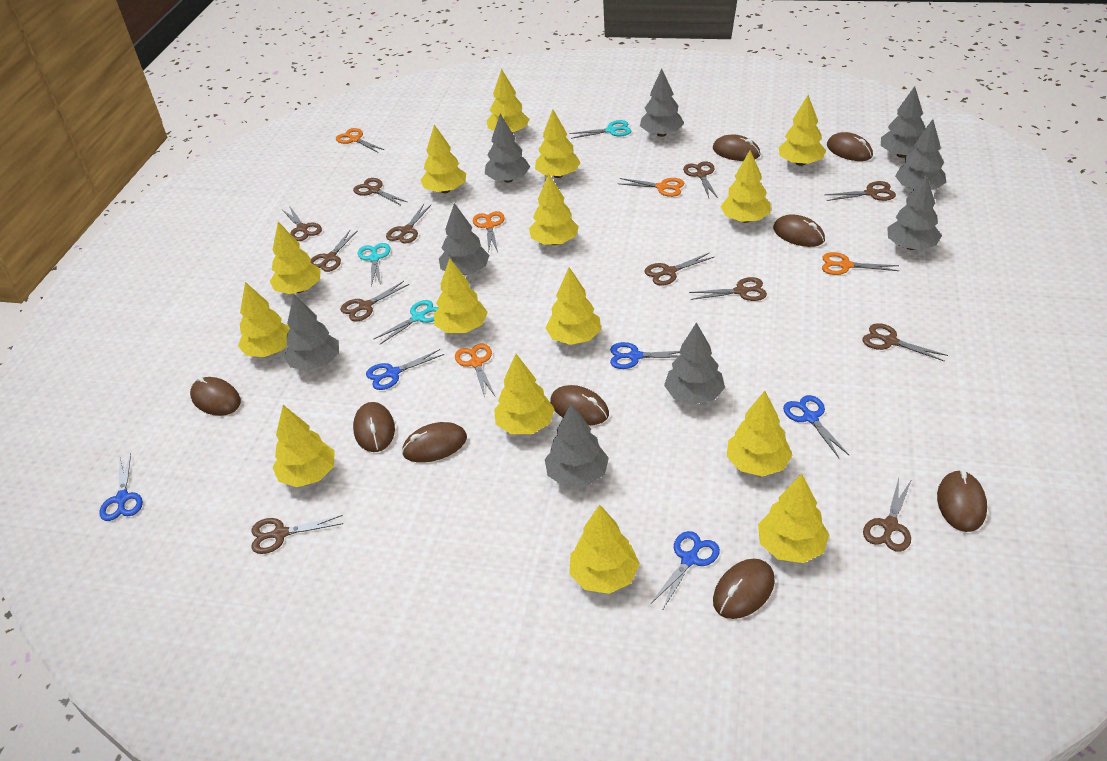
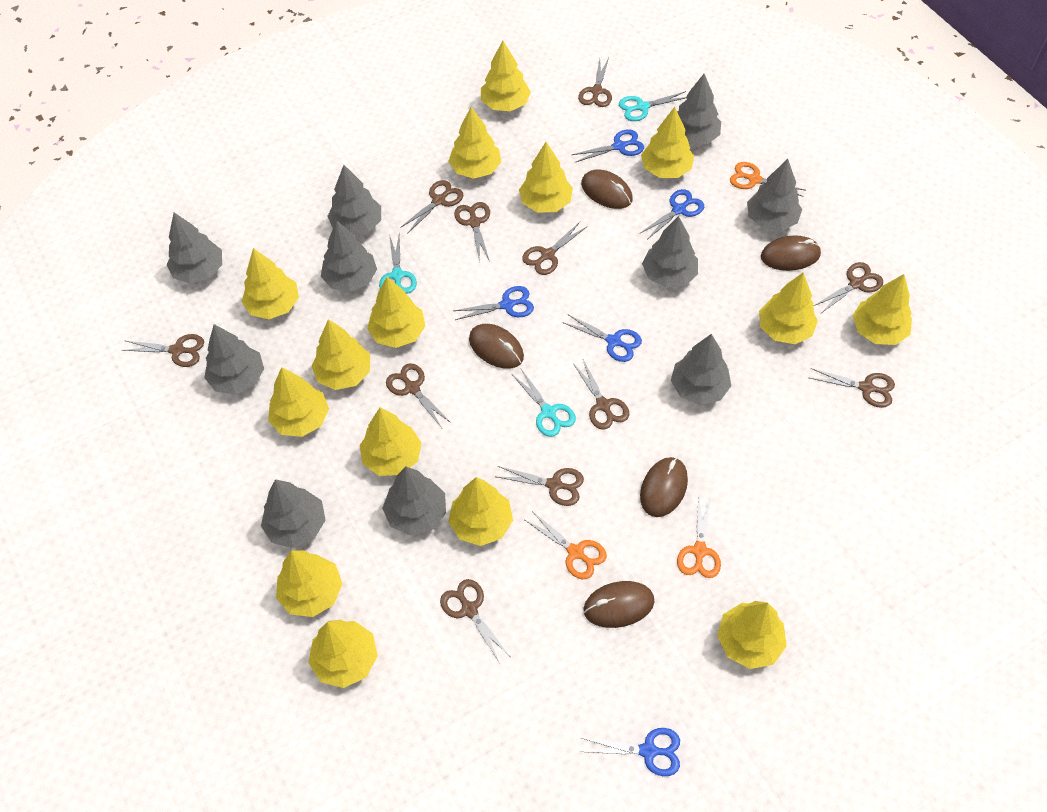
brown mouse: 9 -> 5
brown scissors: 12 -> 11
grey tree: 9 -> 10
orange scissors: 5 -> 3

